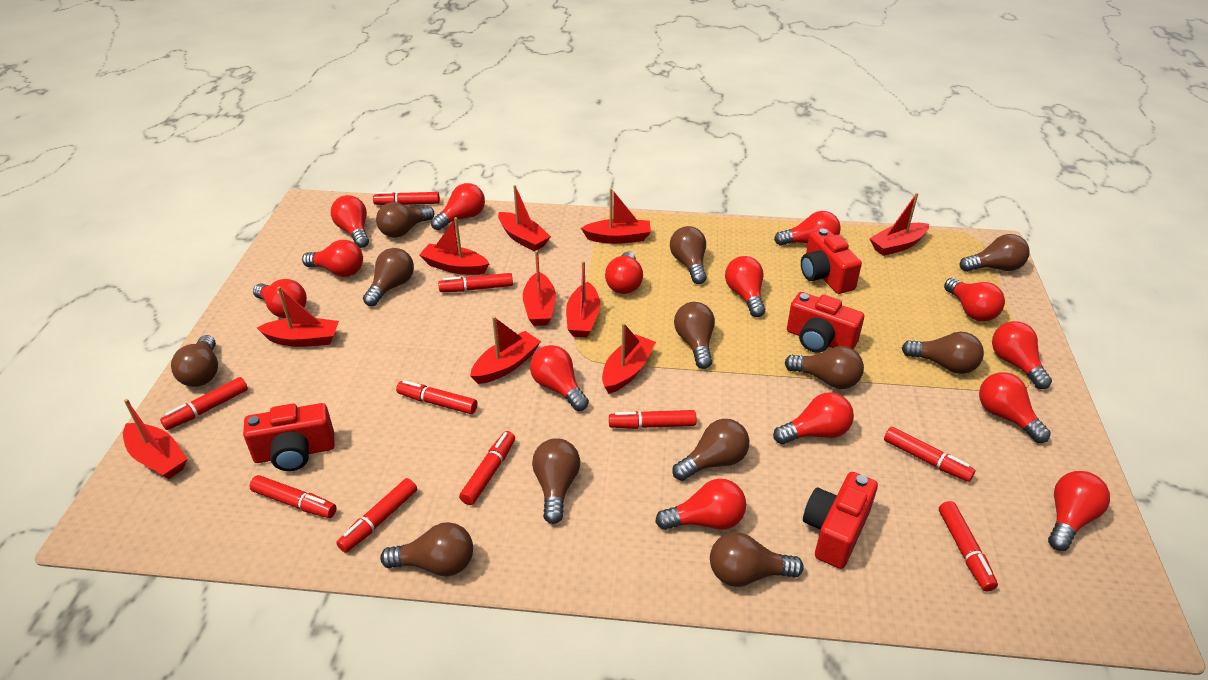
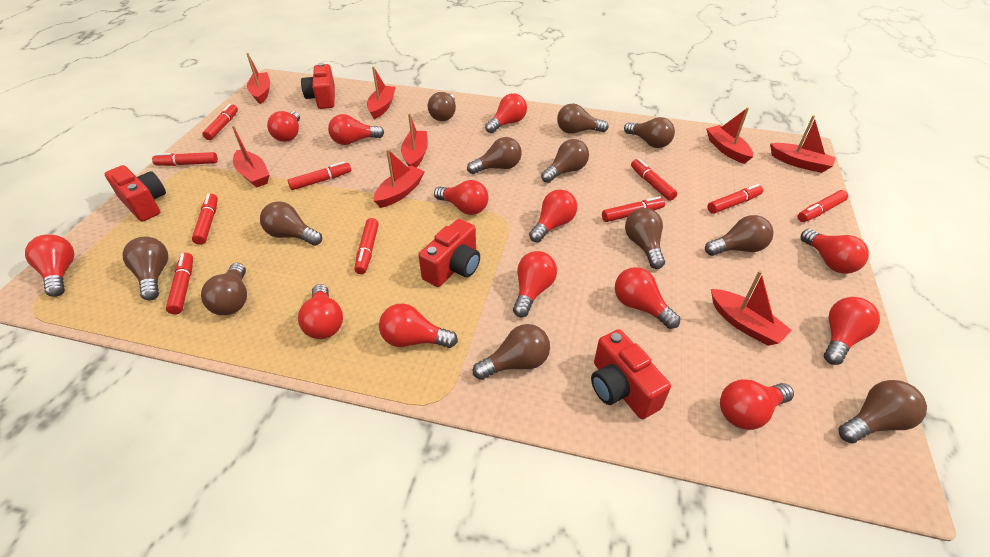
red boat: 10 -> 8
red light bulb: 14 -> 13

